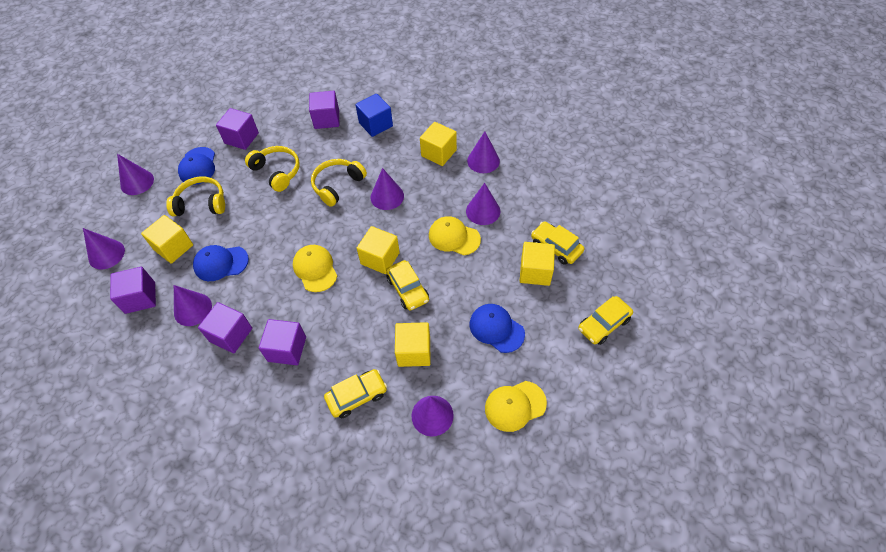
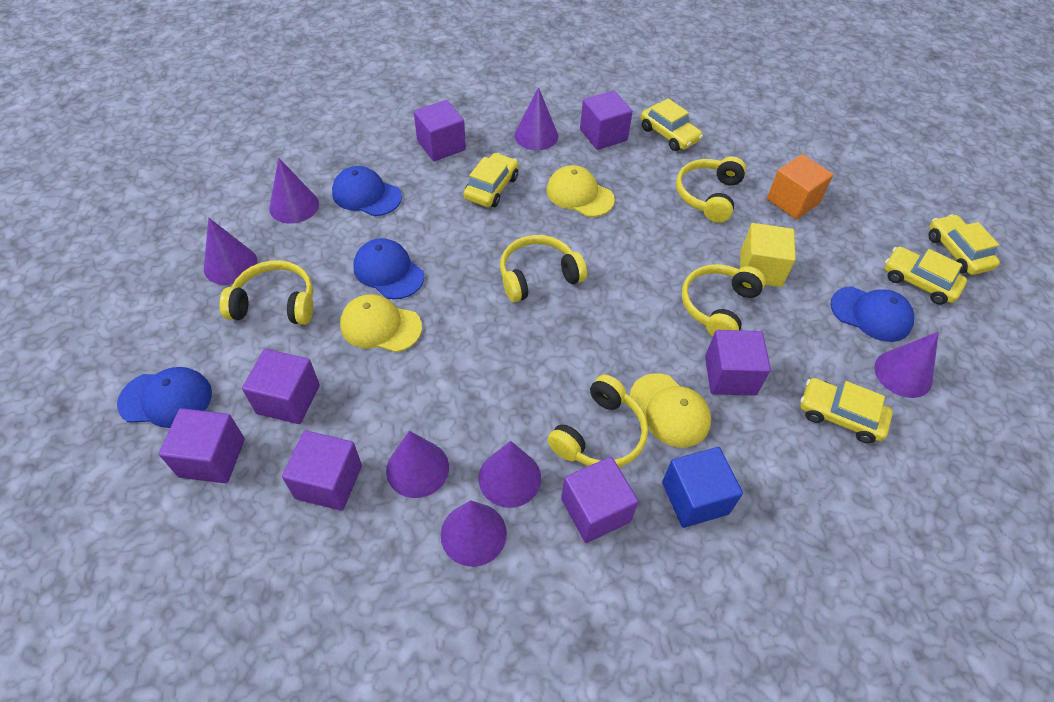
blue cap: 3 -> 4
orange cube: 0 -> 1
purple cube: 5 -> 7
yellow car: 4 -> 5
yellow cube: 5 -> 1
yellow headphones: 3 -> 5

